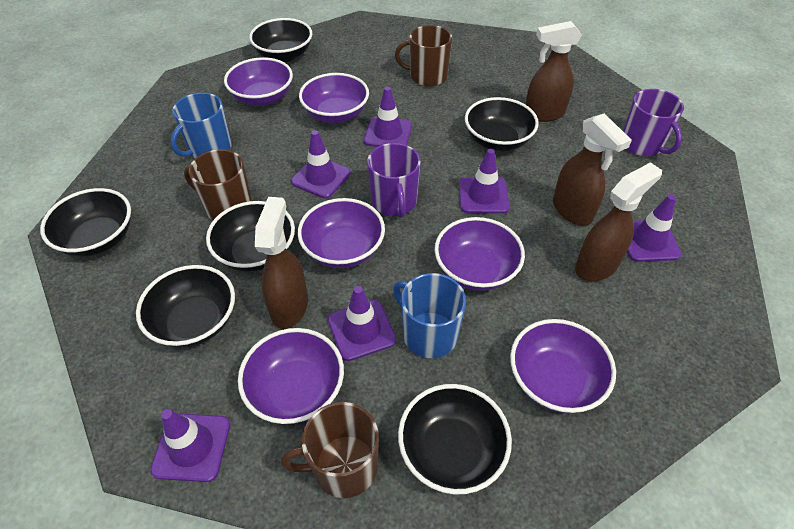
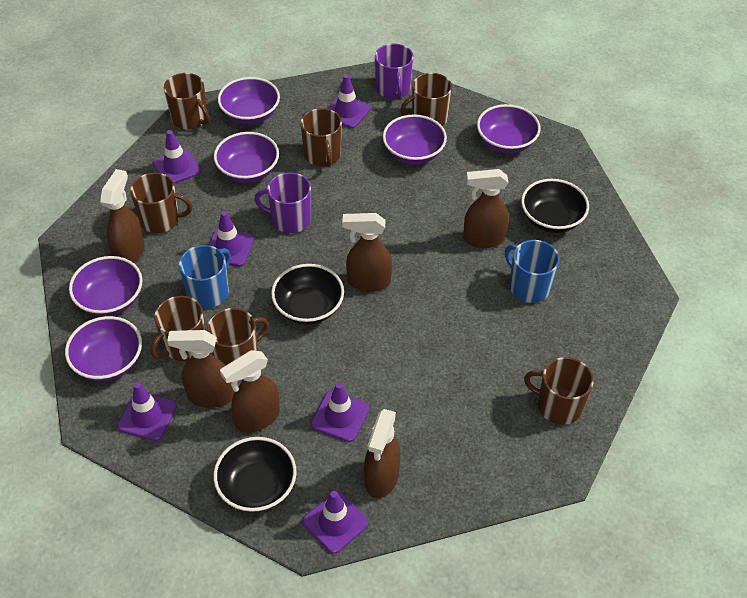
black bowl: 6 -> 3
brown mug: 3 -> 7
brown spray bottle: 4 -> 6

